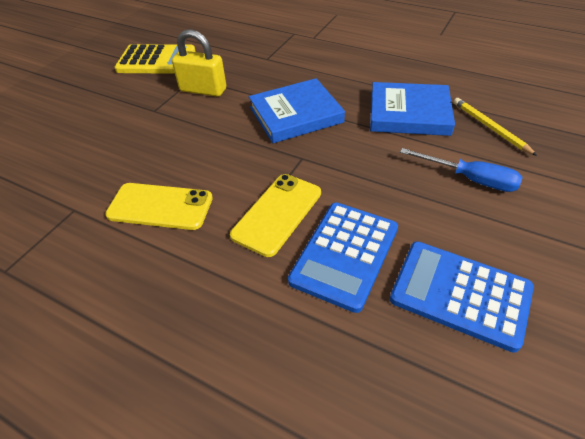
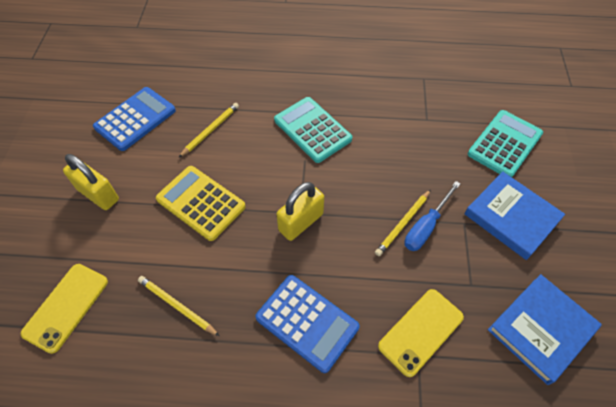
turquoise calculator: 0 -> 2
yellow padlock: 1 -> 2
yellow pencil: 1 -> 3

